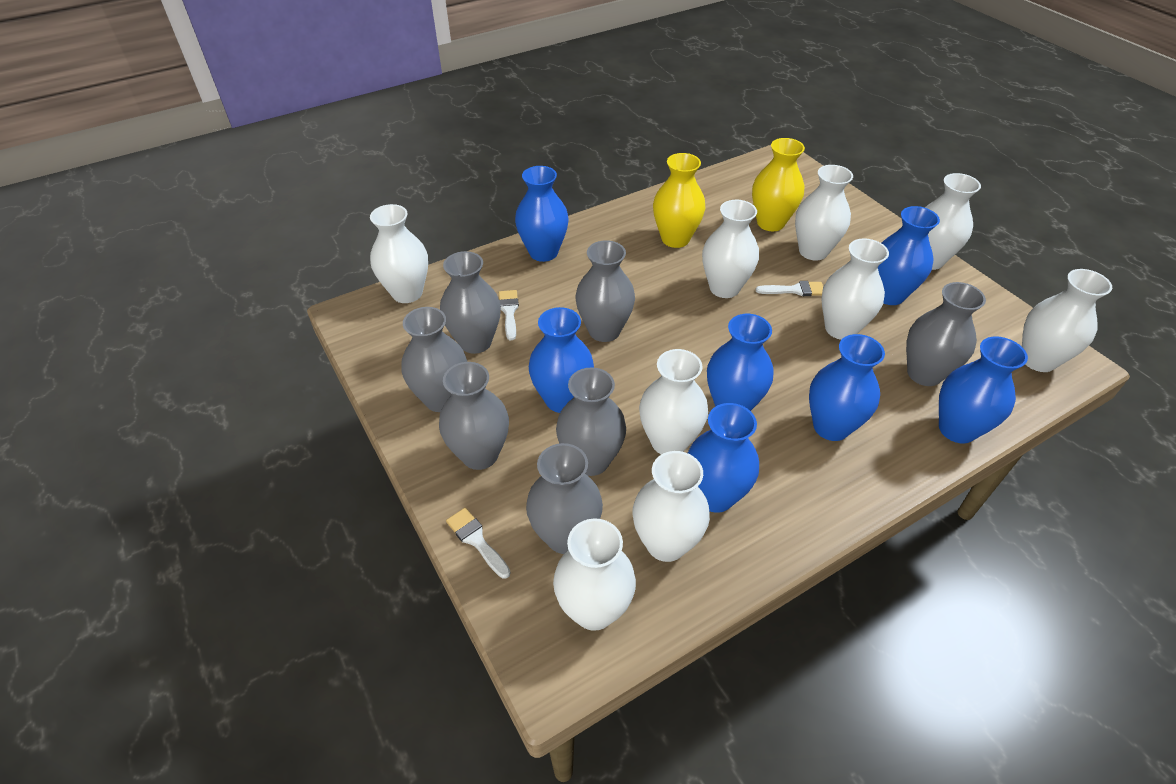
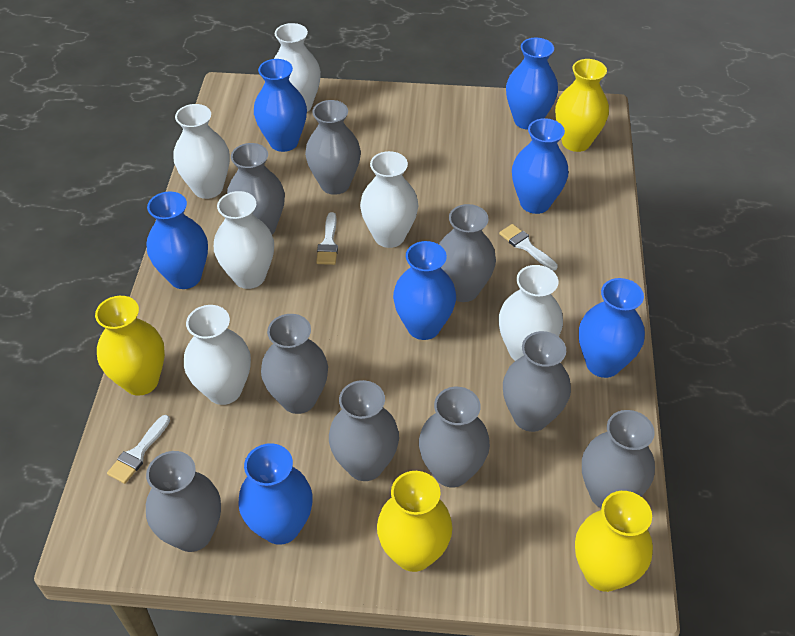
grey vase: 7 -> 9
white vase: 9 -> 6
yellow vase: 2 -> 4

